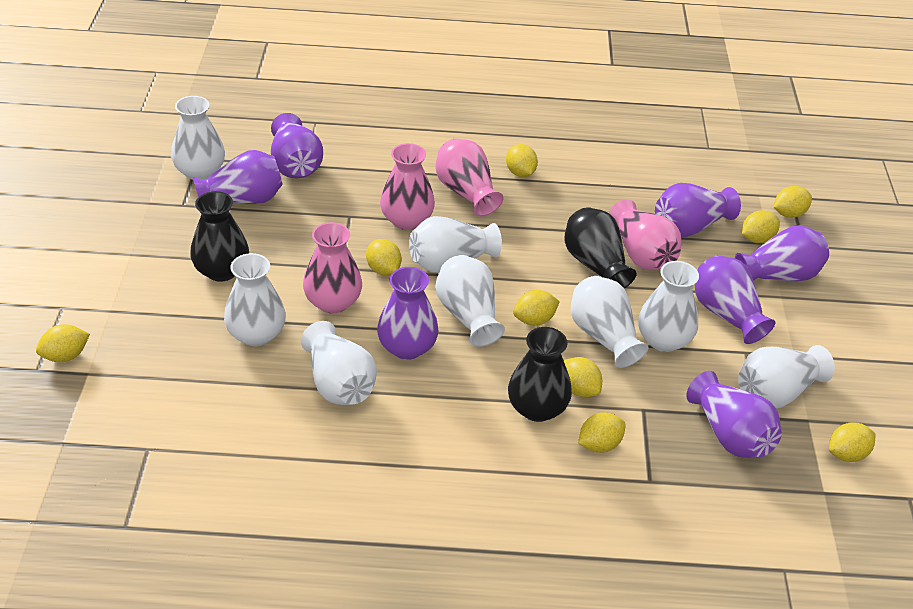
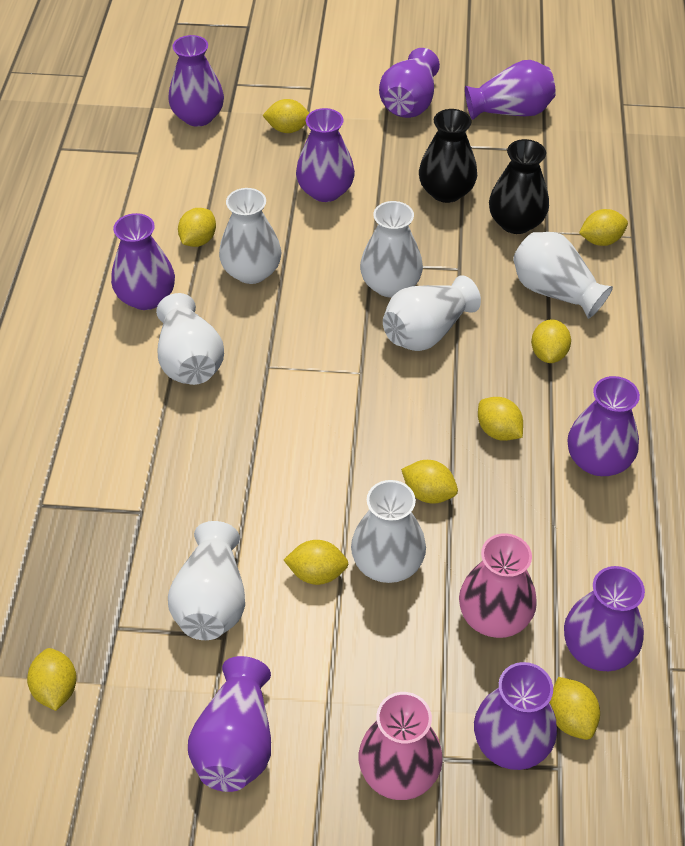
black vase: 3 -> 2
pink vase: 4 -> 2
purple vase: 7 -> 9
white vase: 8 -> 7

